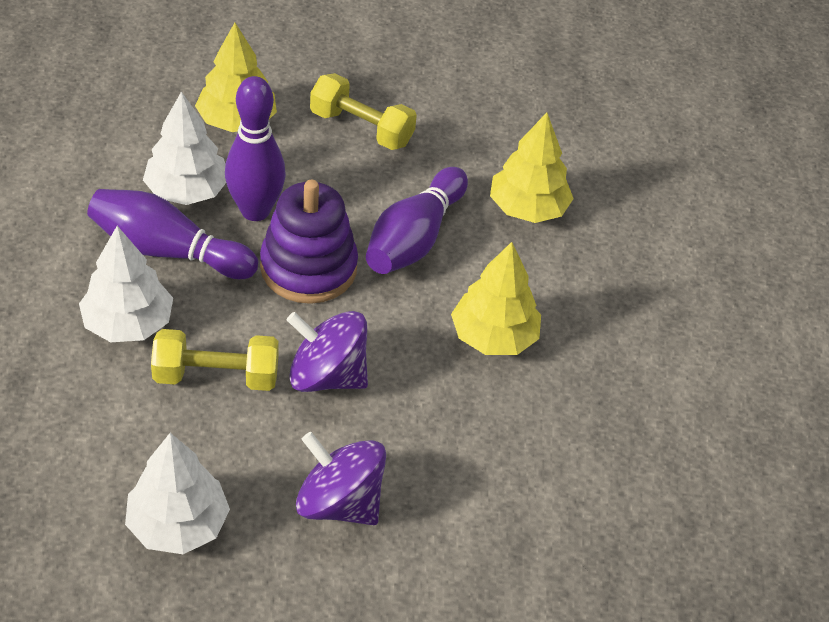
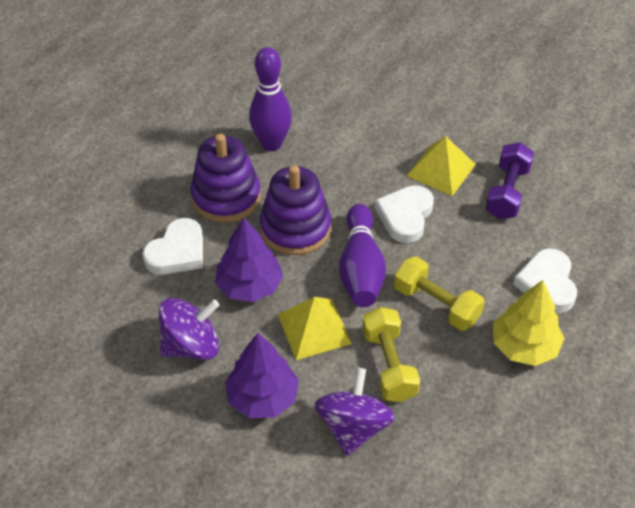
purple bowling pin: 3 -> 2
purple dumbbell: 0 -> 1
purple stacking toy: 1 -> 2
purple tree: 0 -> 2
white heart: 0 -> 3
white tree: 3 -> 0
yellow pyramid: 0 -> 2
yellow tree: 3 -> 1

